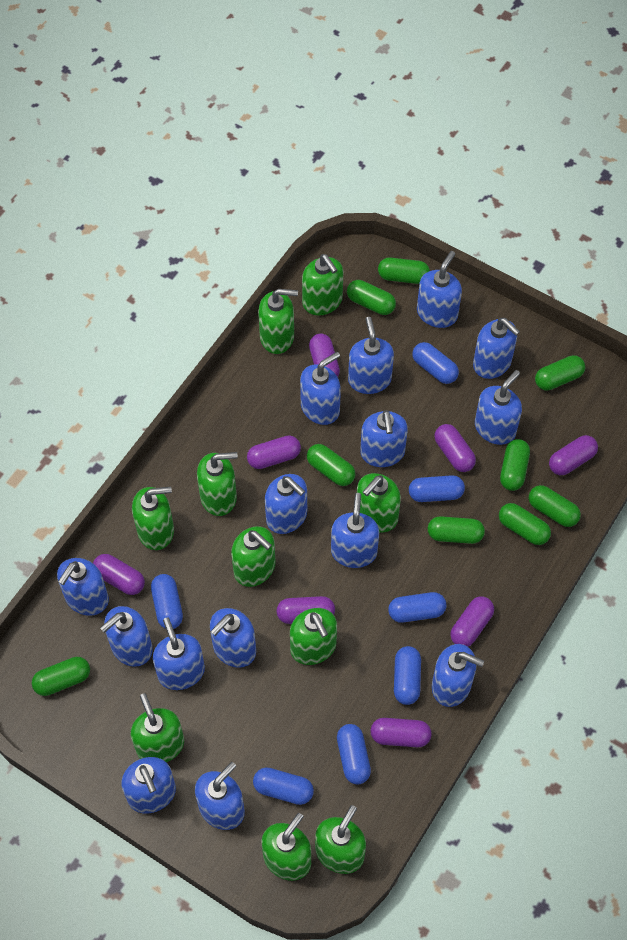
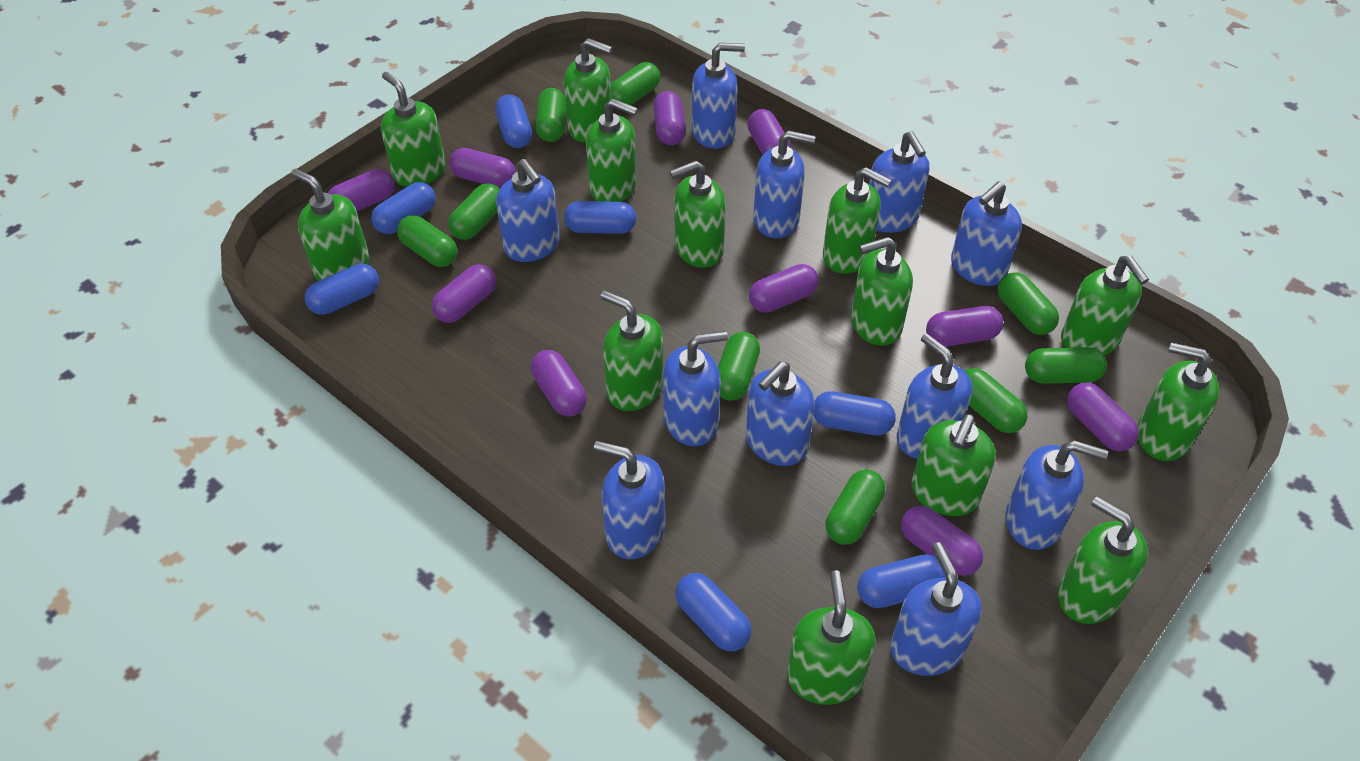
blue soap dispenser: 15 -> 11
green soap dispenser: 10 -> 13
purple capsule: 8 -> 10

